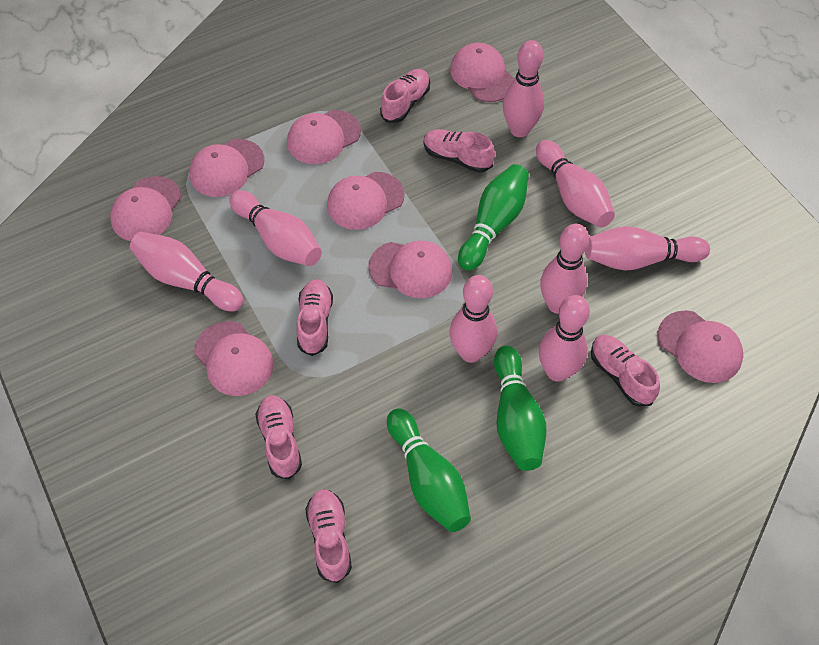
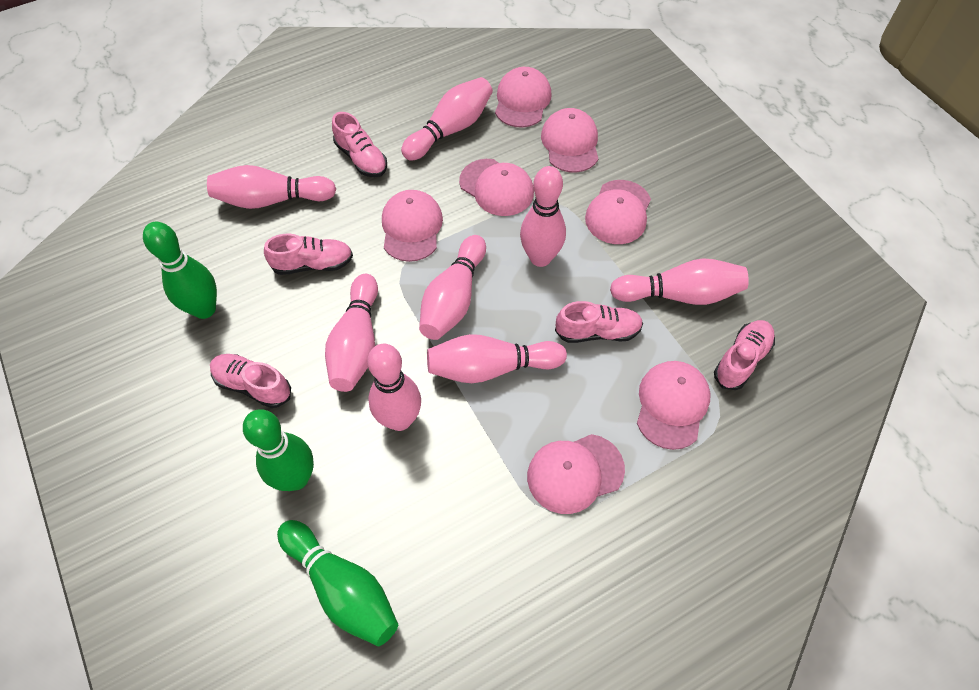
pink cap: 8 -> 7
pink shoe: 6 -> 5

